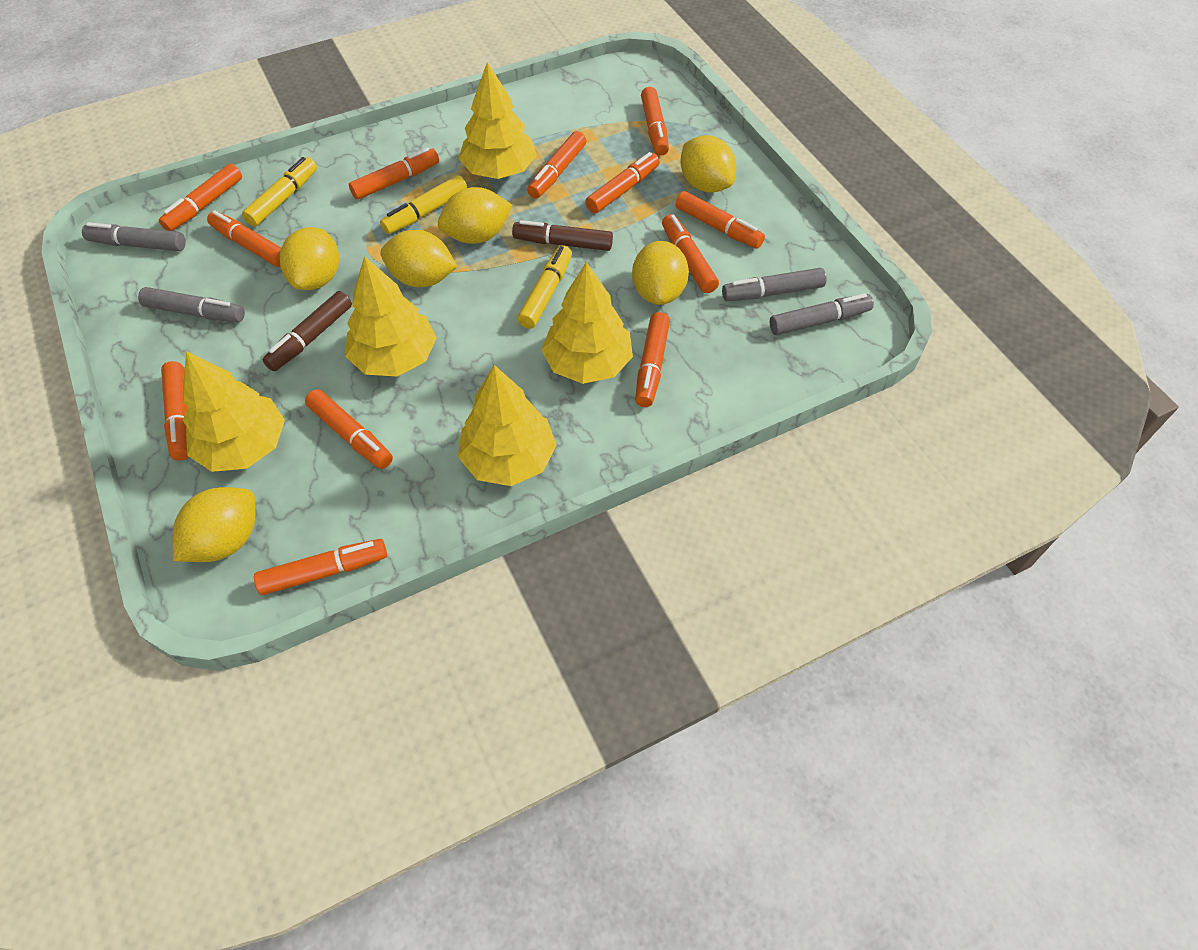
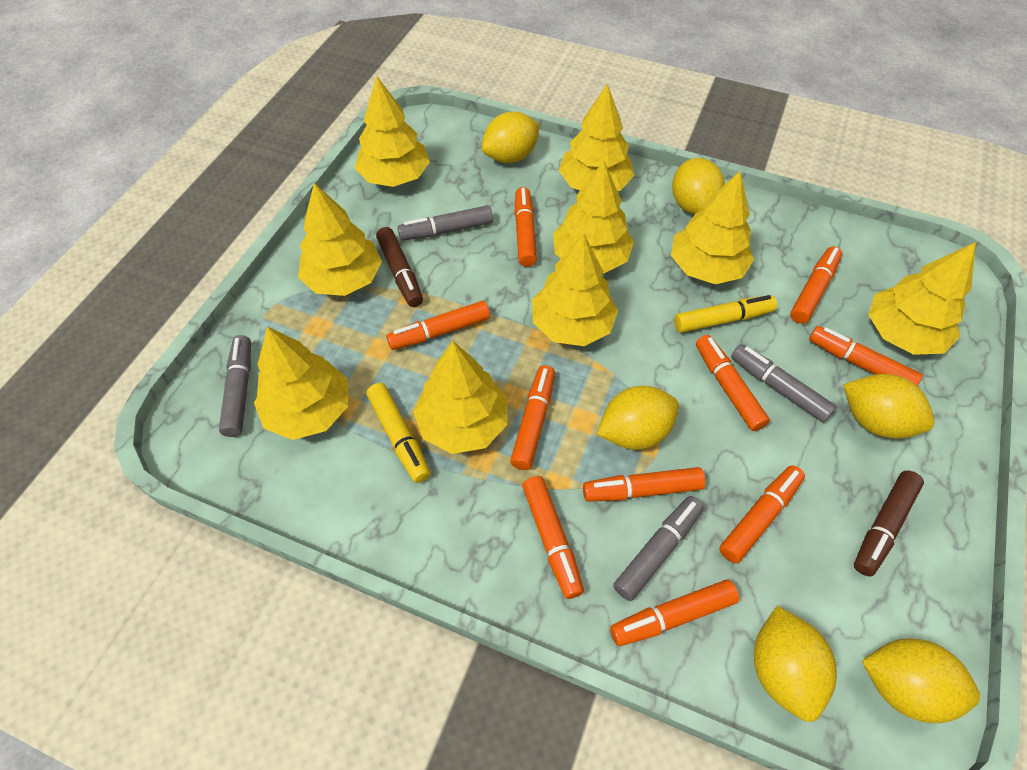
orange marker: 12 -> 10
yellow marker: 3 -> 2
yellow tree: 5 -> 9

